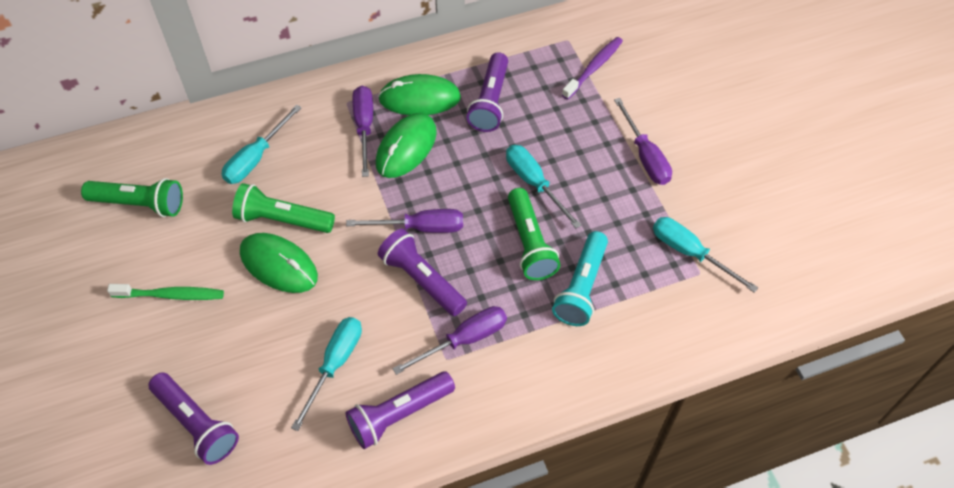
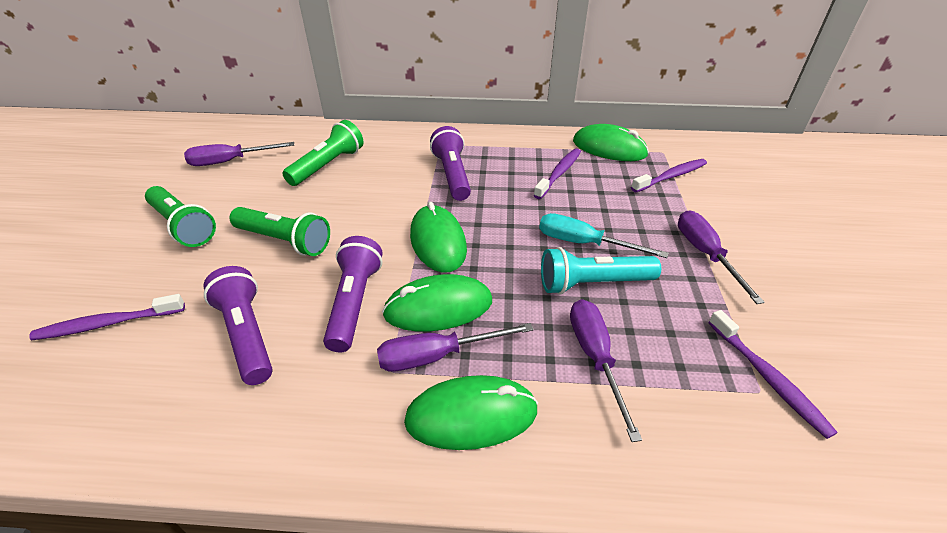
green mouse: 3 -> 4
green toothbrush: 1 -> 0
purple flashlight: 4 -> 3
purple toothbrush: 1 -> 4
turquoise screwdriver: 4 -> 1

